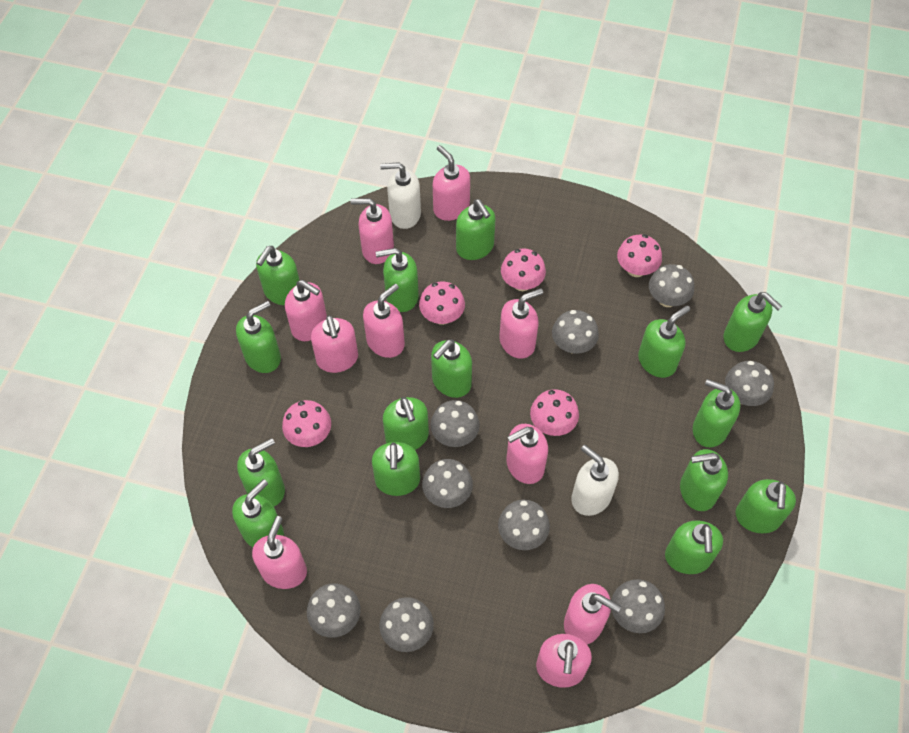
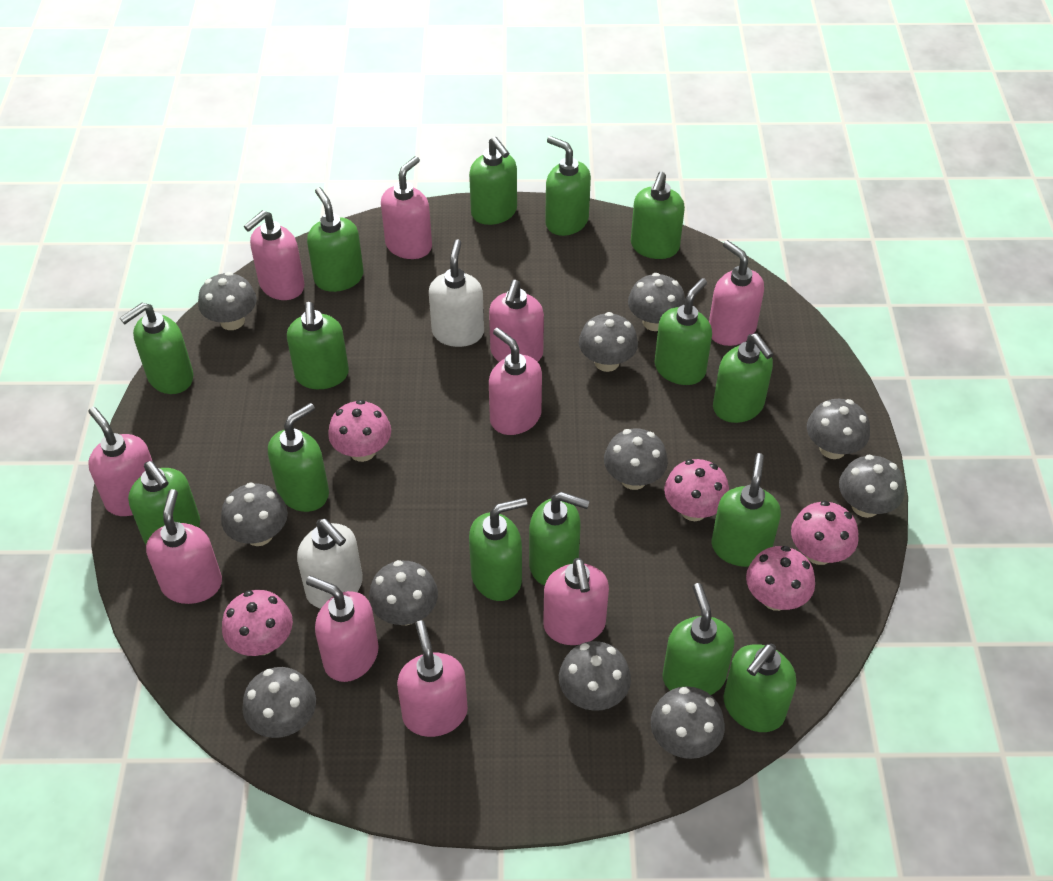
grey mushroom: 9 -> 11

